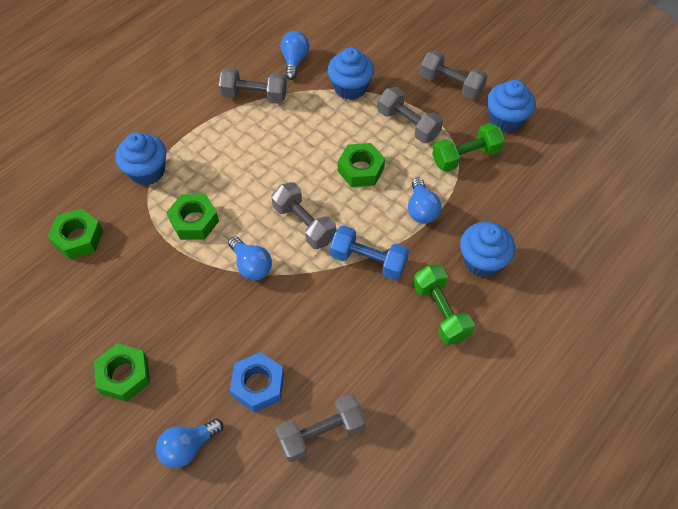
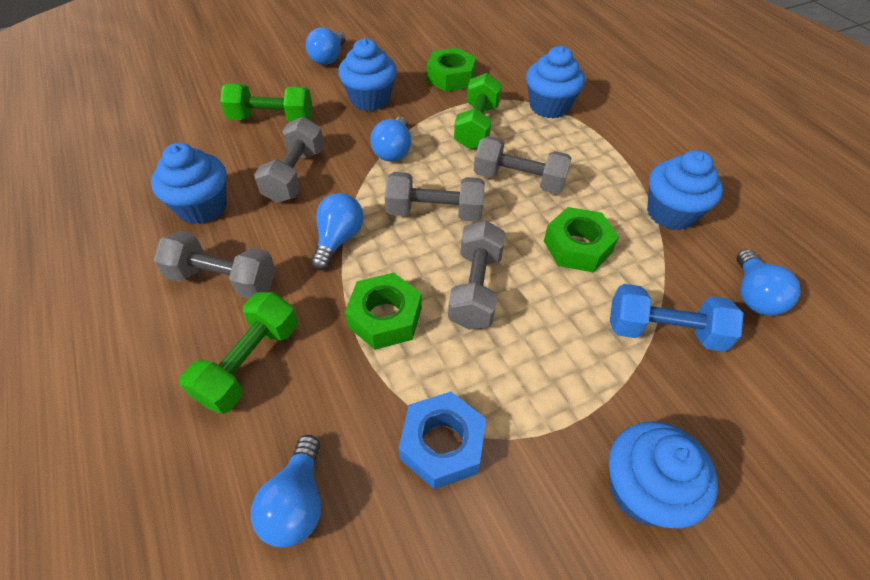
blue cupcake: 4 -> 5
blue light bulb: 4 -> 5
green dumbbell: 2 -> 3
green nut: 4 -> 3

